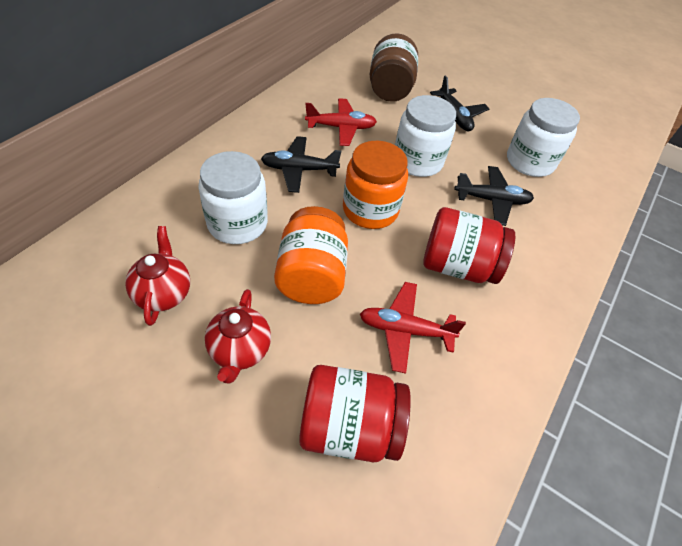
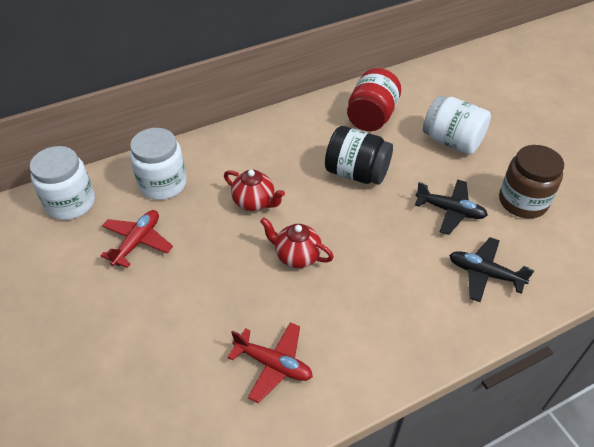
black jar: 0 -> 1
black plane: 3 -> 2
orange jar: 2 -> 0
red jar: 2 -> 1

